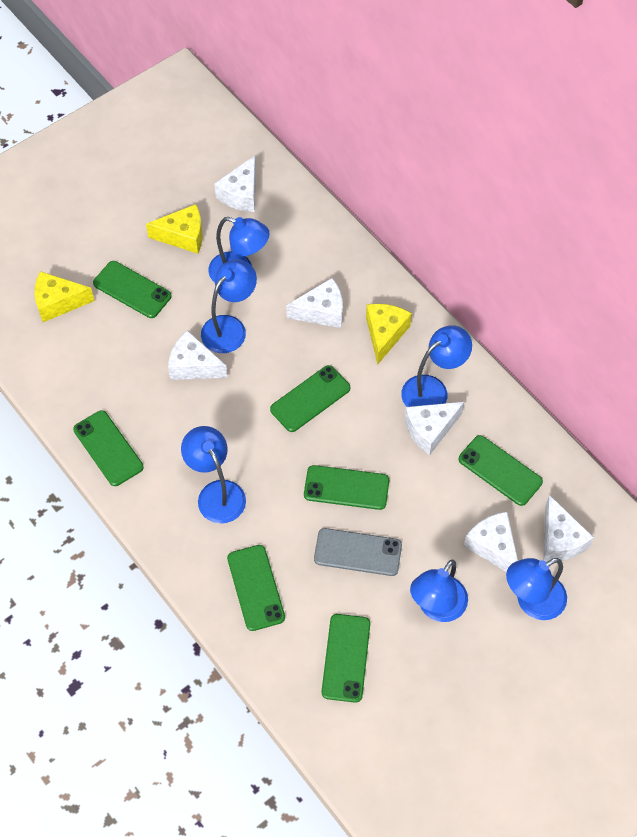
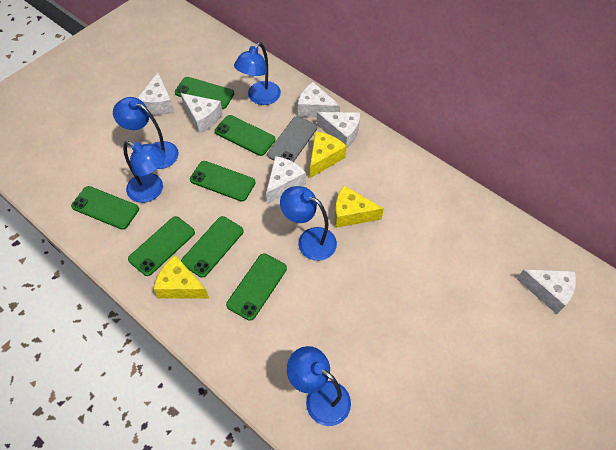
blue lamp: 6 -> 5

